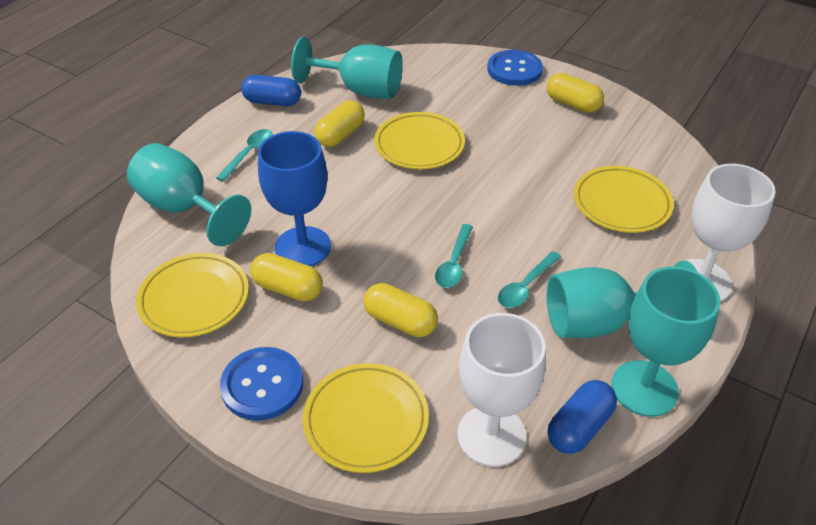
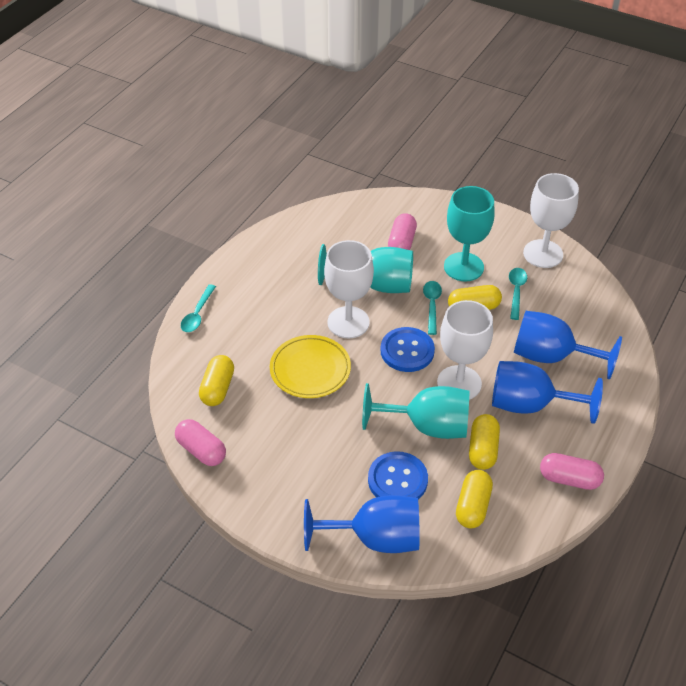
blue capsule: 2 -> 0
blue goblet: 1 -> 3
pink capsule: 0 -> 3
turquoise goblet: 4 -> 3
white goblet: 2 -> 3
yellow plate: 4 -> 1

